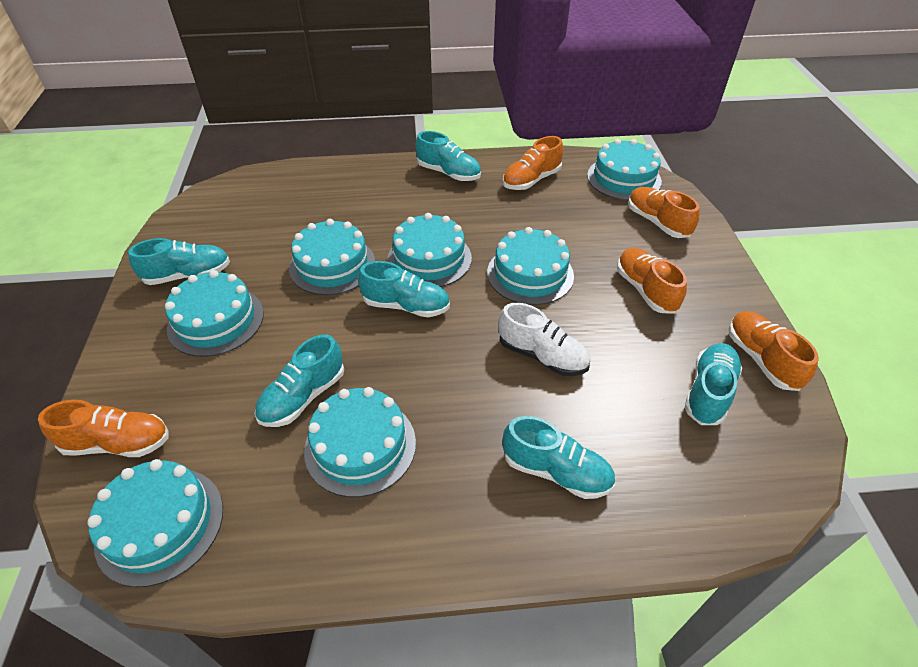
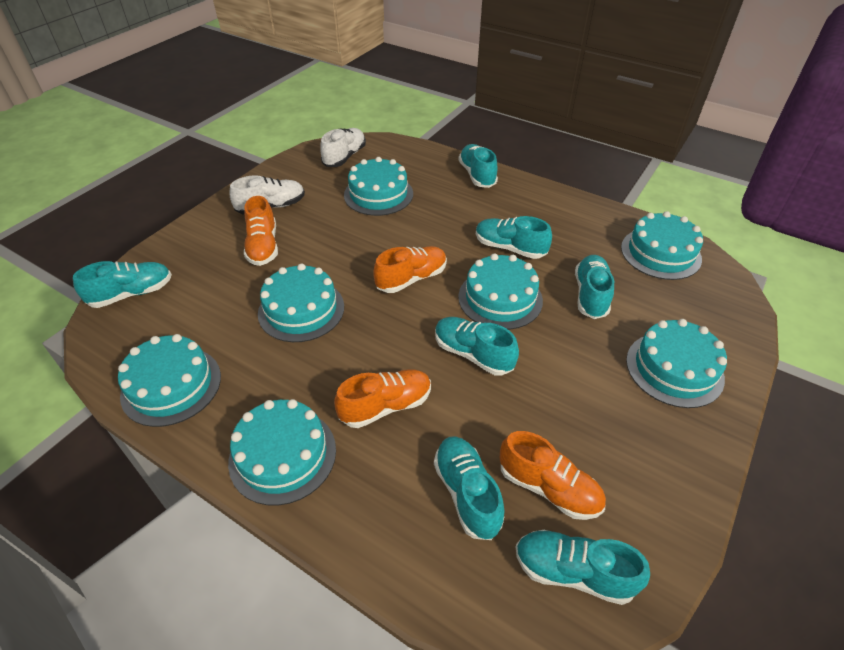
orange shoe: 5 -> 4
turquoise shoe: 6 -> 7
white shoe: 1 -> 2

